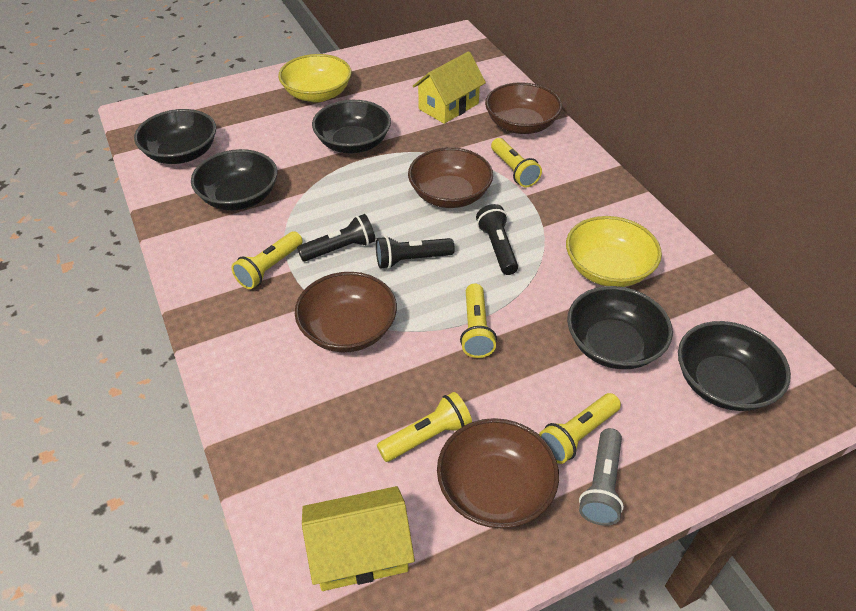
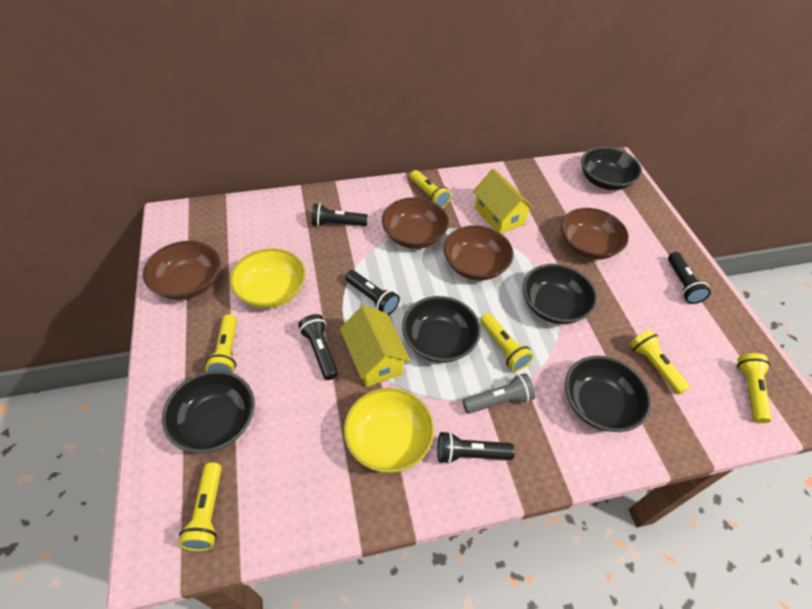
black flashlight: 3 -> 5
yellow flashlight: 5 -> 6

